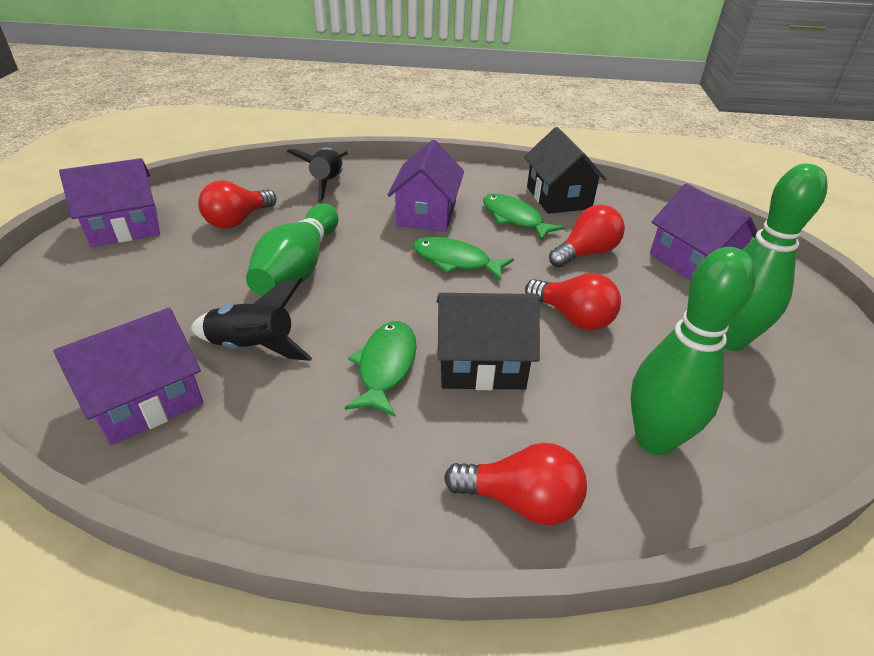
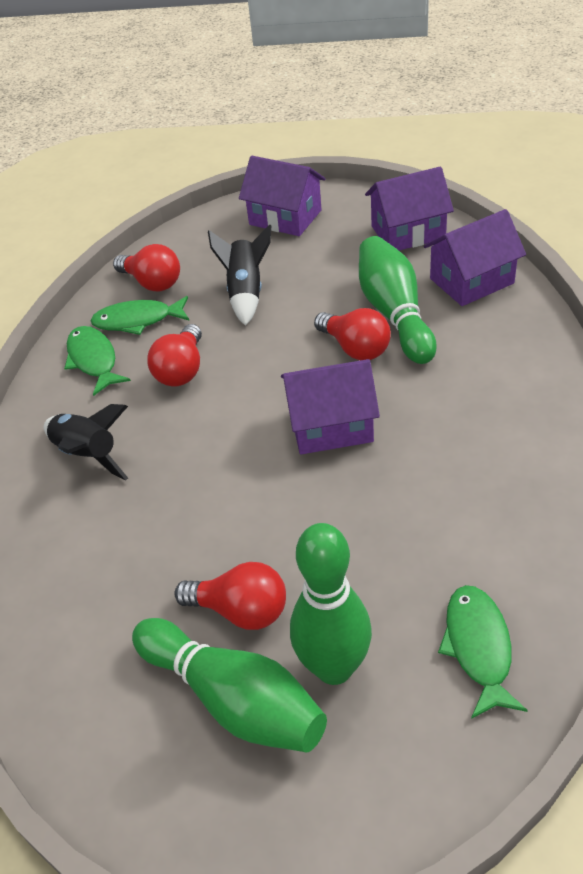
black house: 2 -> 0

